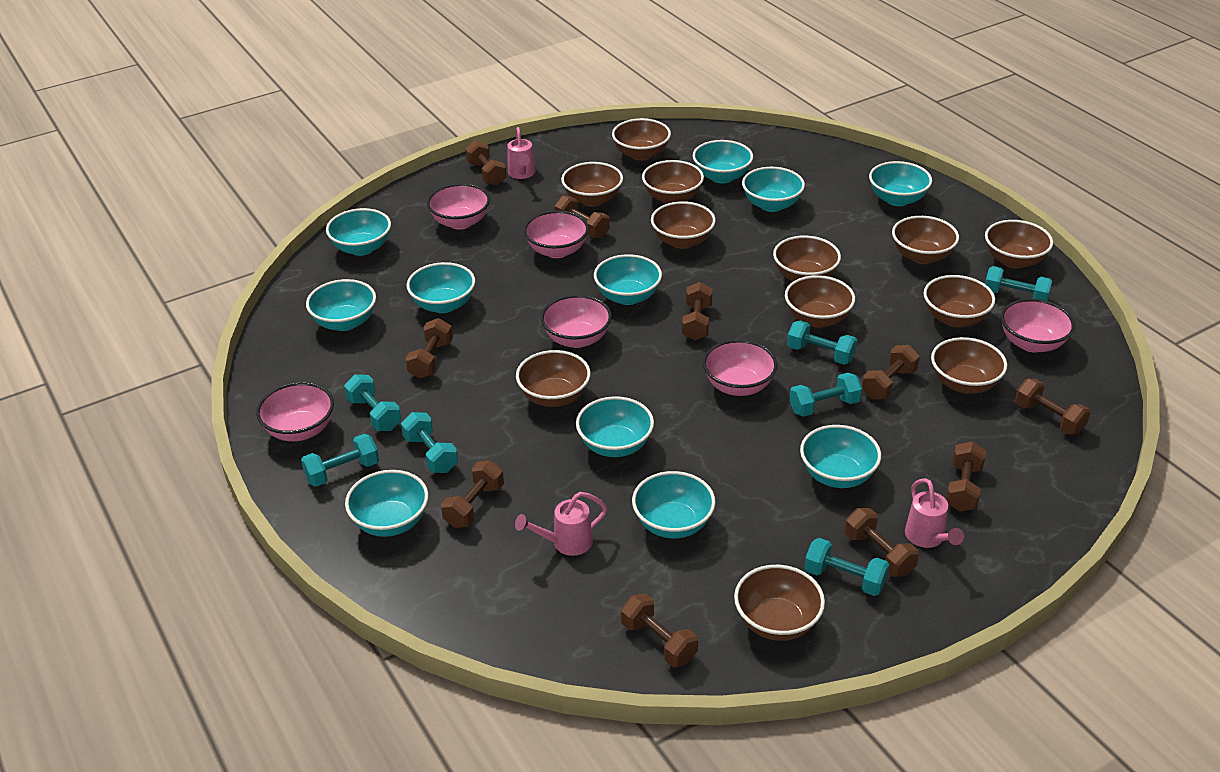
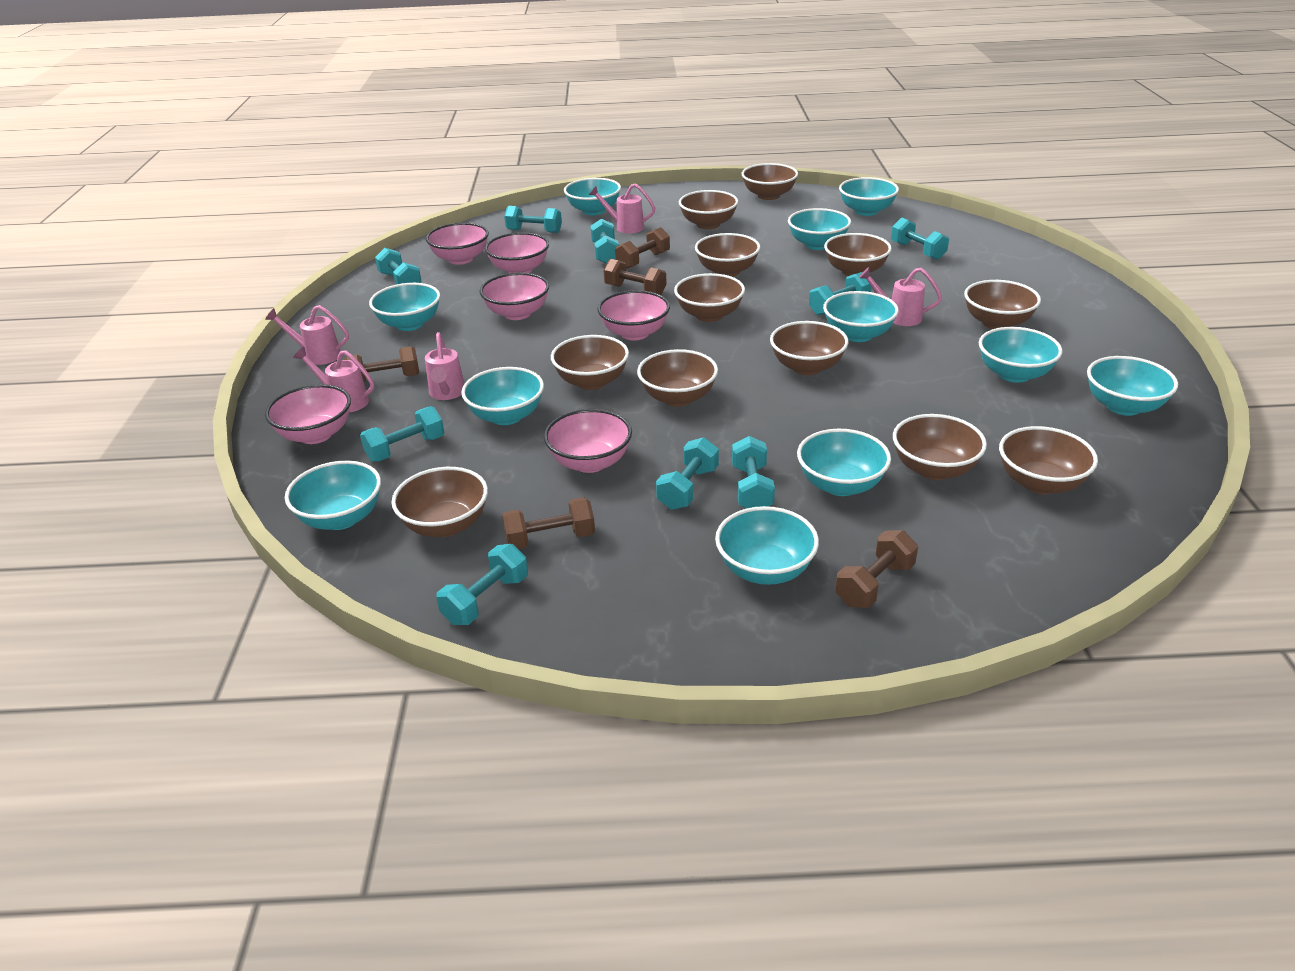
brown dumbbell: 10 -> 5
pink watering can: 3 -> 5
turquoise dumbbell: 7 -> 9

